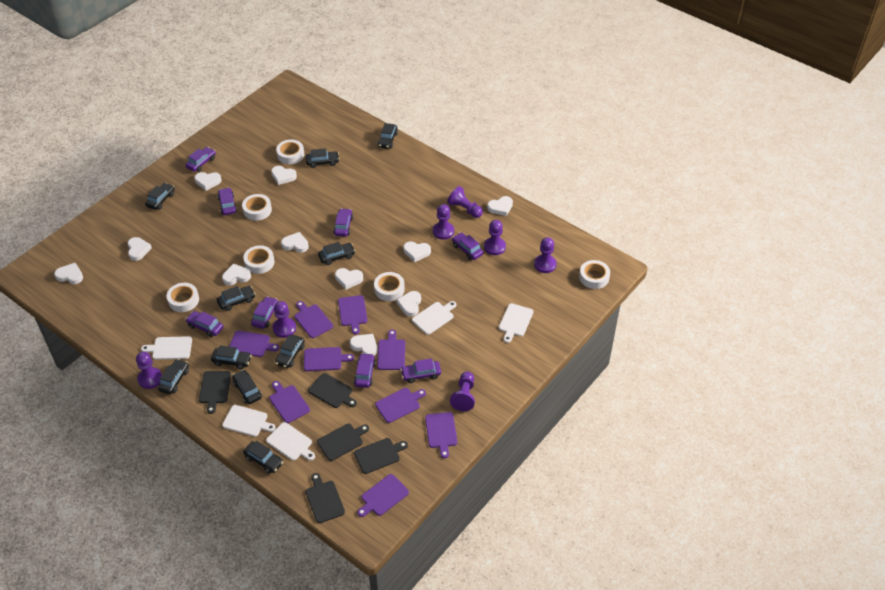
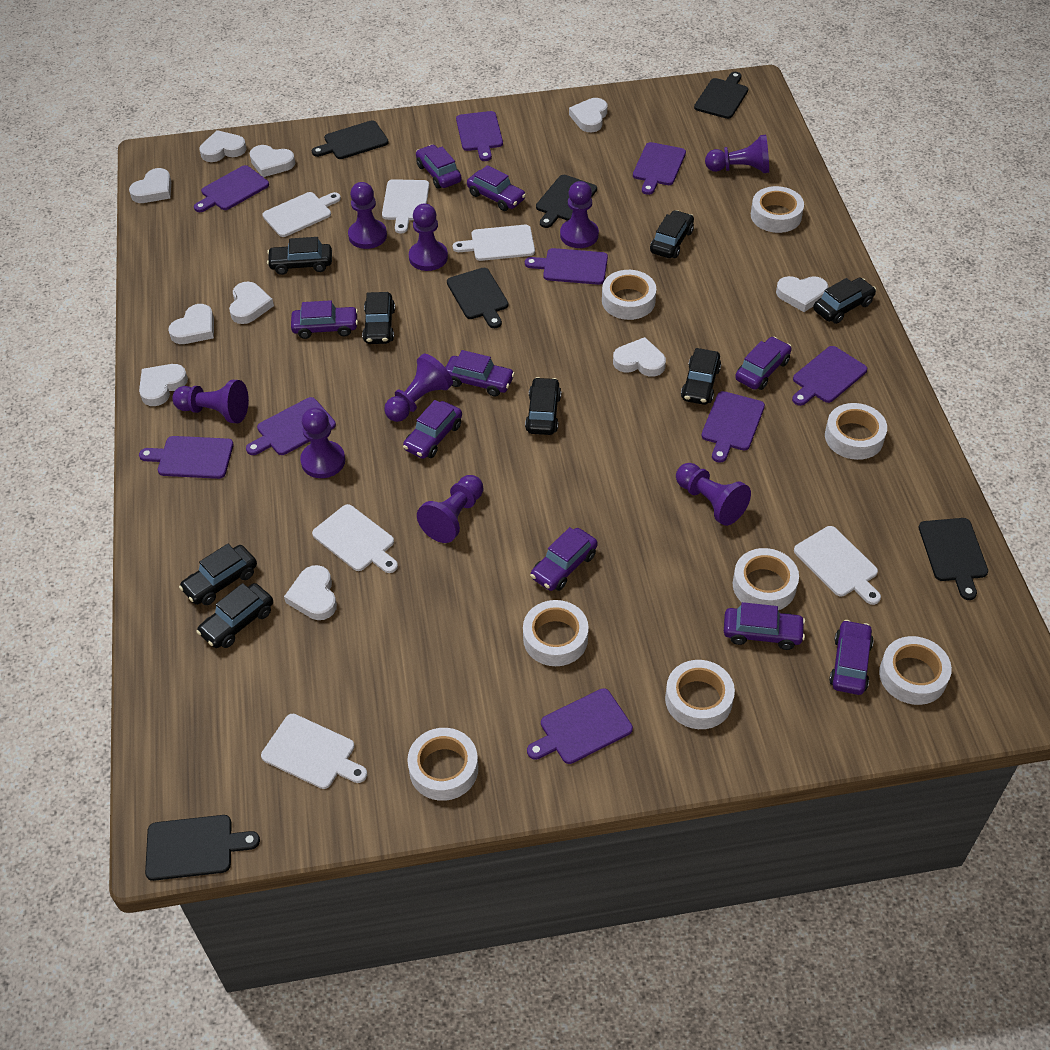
black car: 10 -> 8
black cutting board: 5 -> 6
purple car: 8 -> 9
purple pawn: 7 -> 9
white cutting board: 5 -> 6
white heart: 11 -> 10
white tape: 6 -> 8

